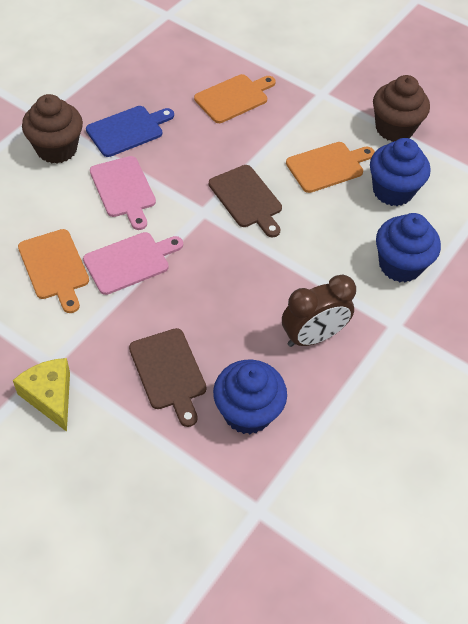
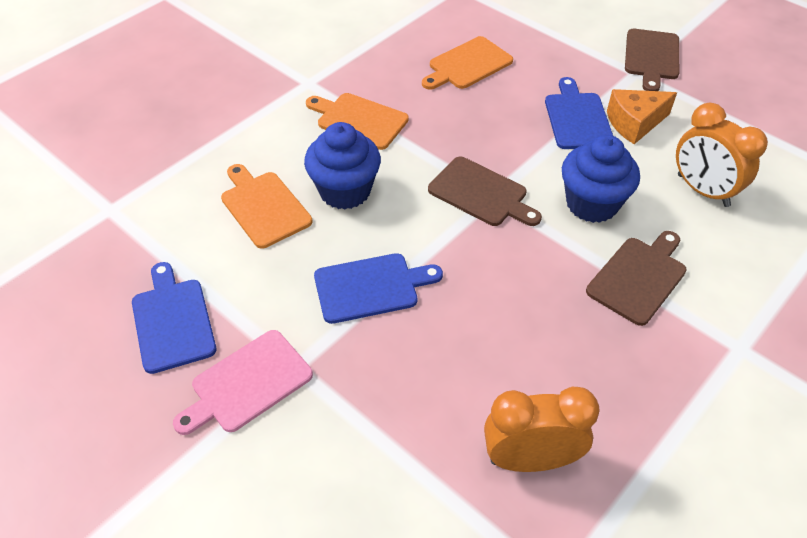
blue cupcake: 3 -> 2
blue cutting board: 1 -> 3
brown clock: 1 -> 0
brown cupcake: 2 -> 0
brown cutting board: 2 -> 3
orange cheese: 0 -> 1
orange clock: 0 -> 2
pink cutting board: 2 -> 1
yellow cheese: 1 -> 0

